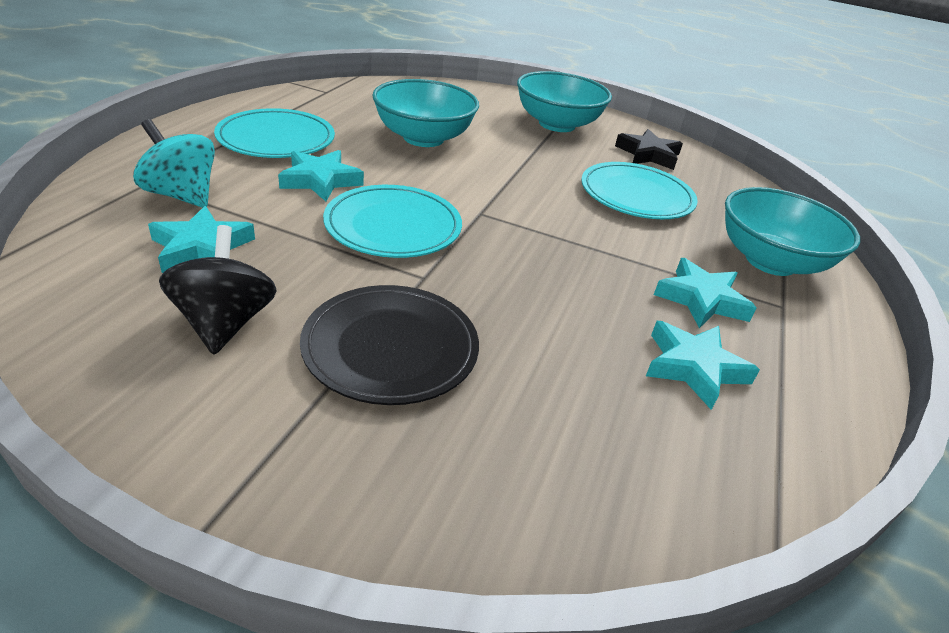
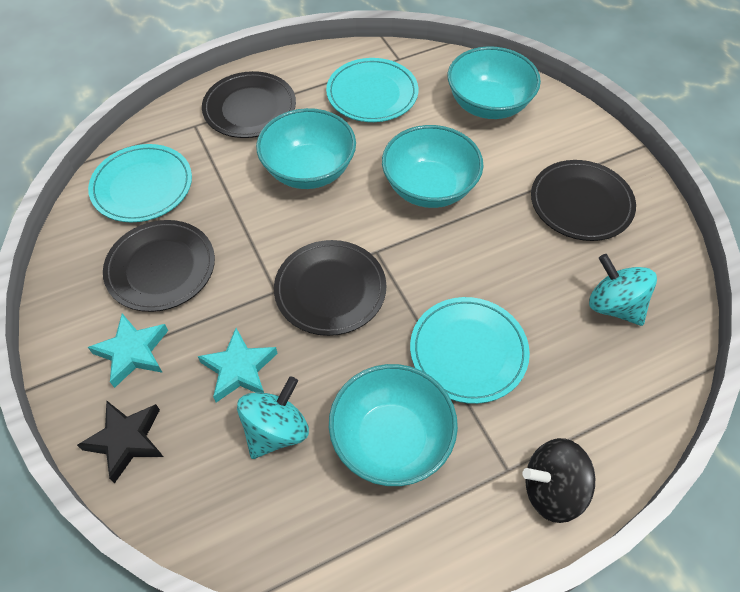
black plate: 1 -> 4
turquoise bowl: 3 -> 4
turquoise spinning top: 1 -> 2
turquoise star: 4 -> 2

